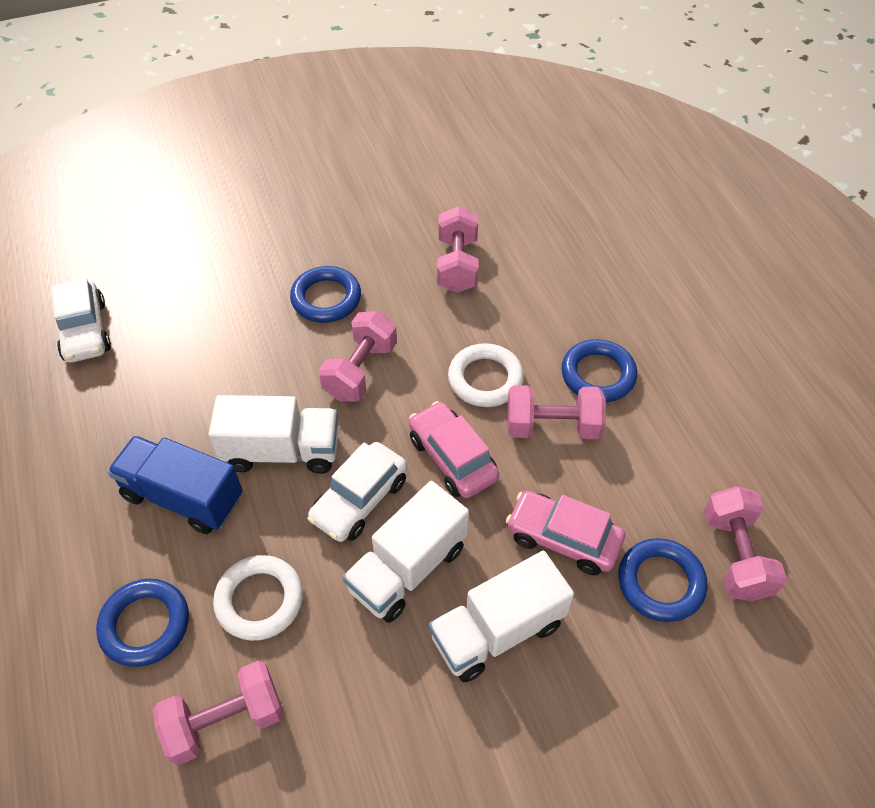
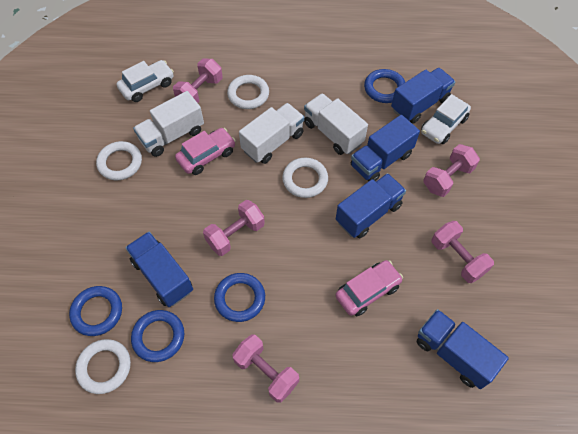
blue truck: 1 -> 5
white ring: 2 -> 4

